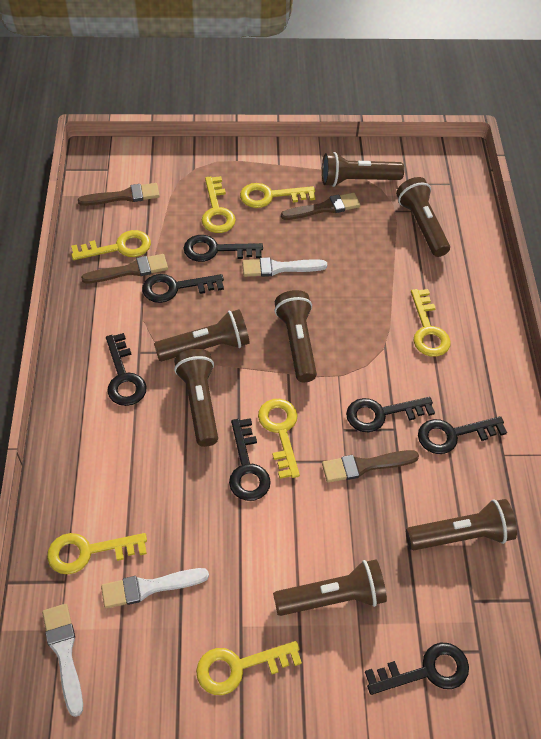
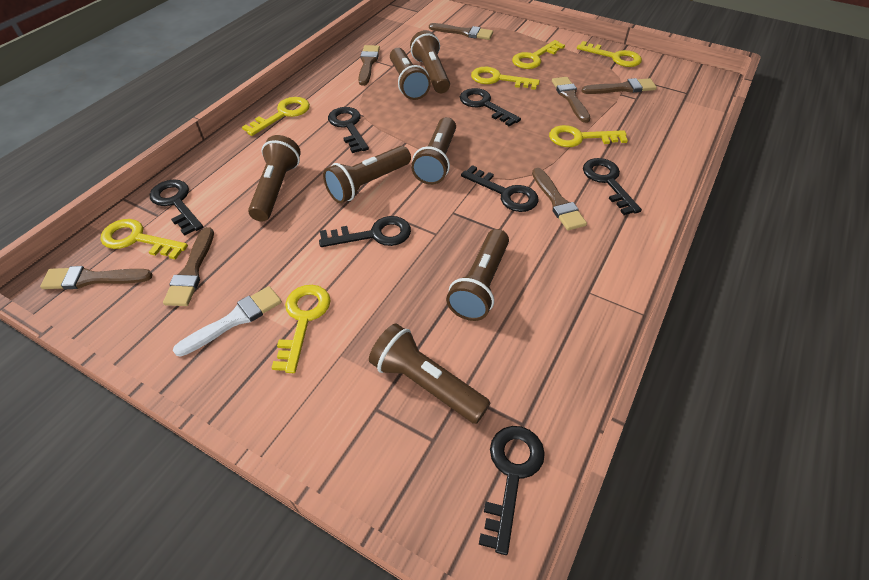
brown brush: 4 -> 7
white brush: 3 -> 1

